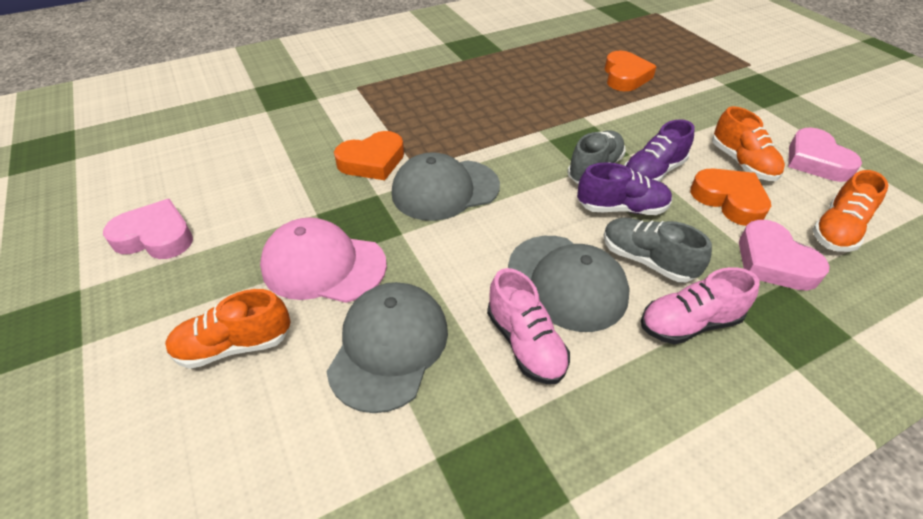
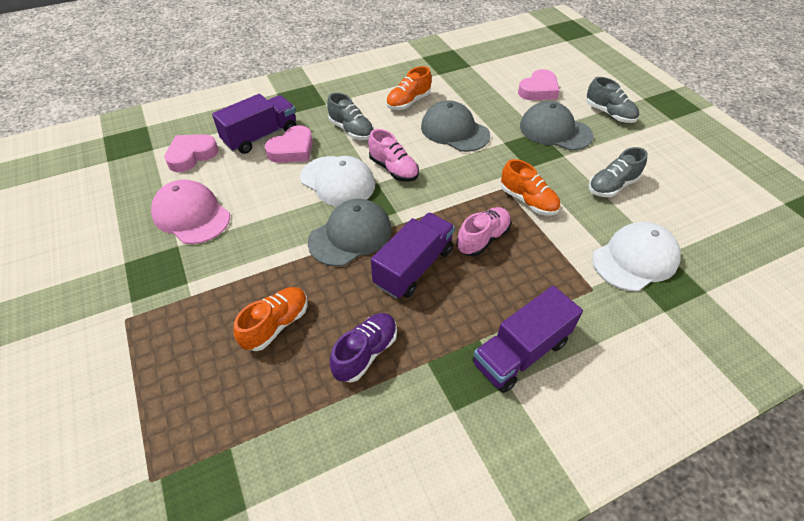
grey shoe: 2 -> 3
orange heart: 3 -> 0
purple shoe: 2 -> 1
purple truck: 0 -> 3
white cap: 0 -> 2

